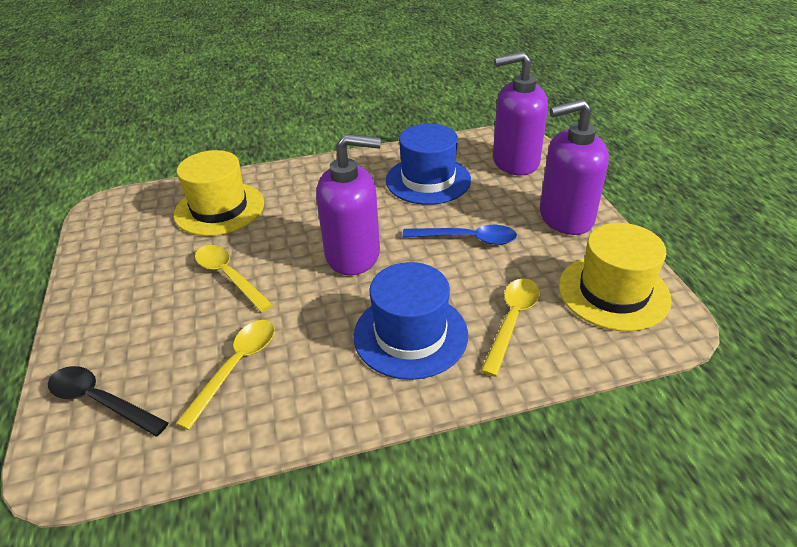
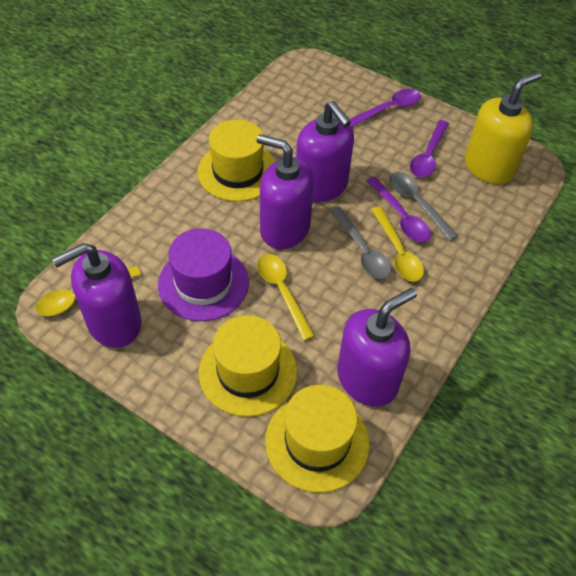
black spoon: 1 -> 0
blue hat: 2 -> 0
blue spoon: 1 -> 0
grey spoon: 0 -> 2
purple hat: 0 -> 1
purple soap dispenser: 3 -> 4
purple spoon: 0 -> 3
yellow hat: 2 -> 3
yellow soap dispenser: 0 -> 1

